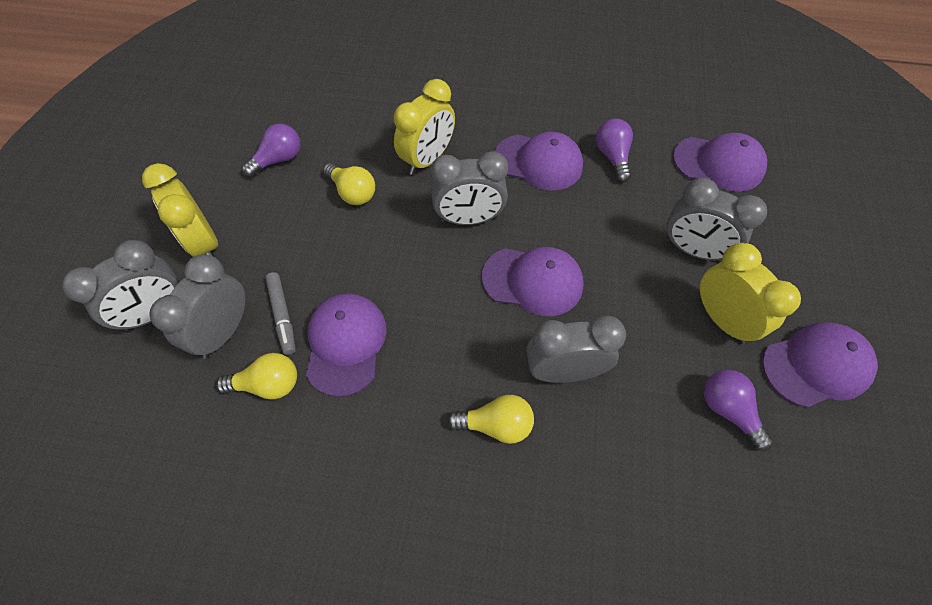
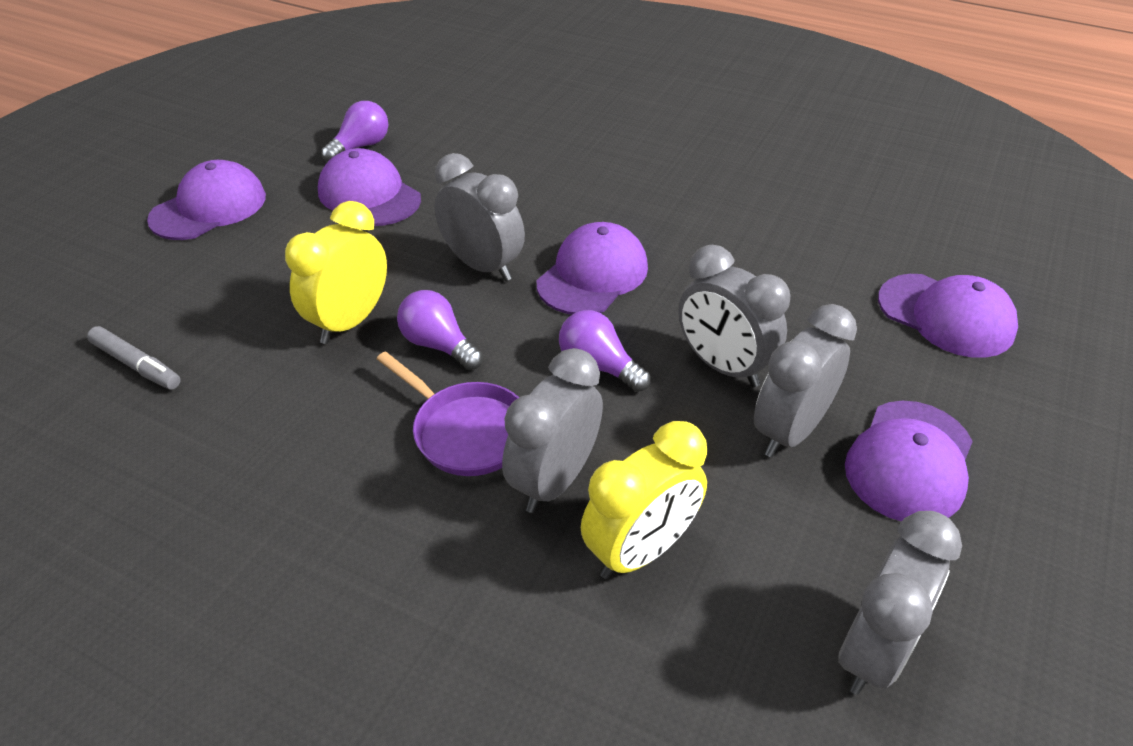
purple pan: 0 -> 1
yellow clock: 3 -> 2
yellow light bulb: 3 -> 0

